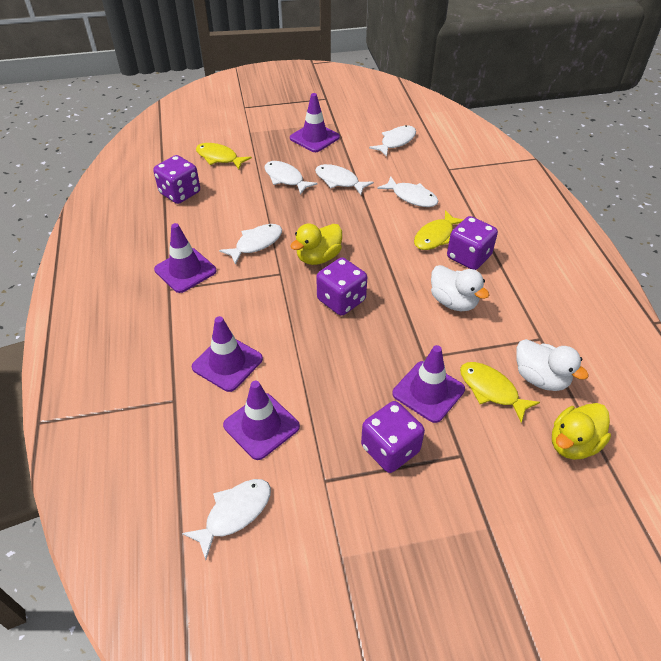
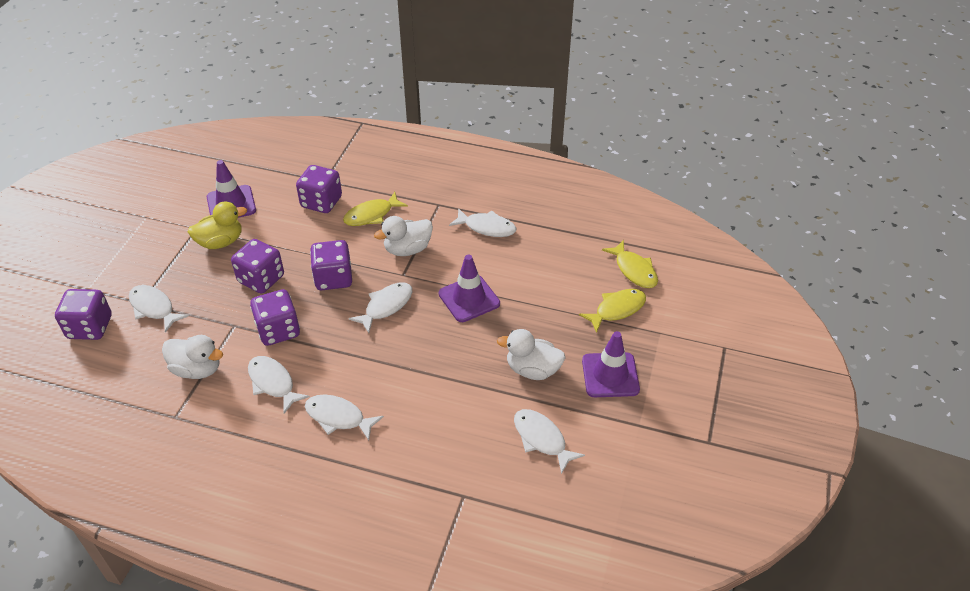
purple dice: 4 -> 5
purple traffic cone: 5 -> 3
white duck: 2 -> 3
yellow duck: 2 -> 1

